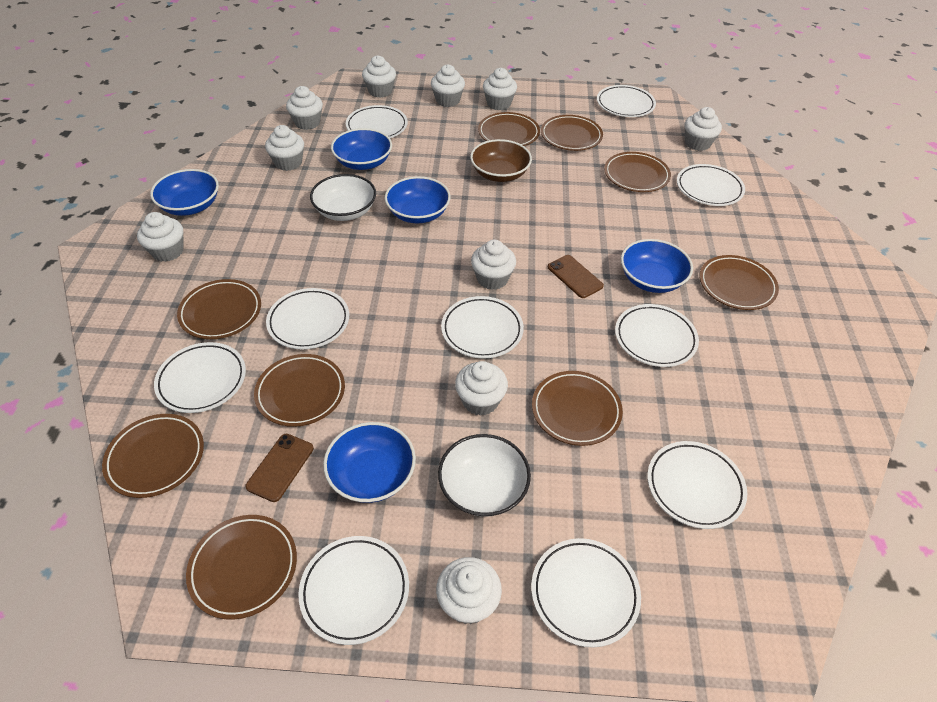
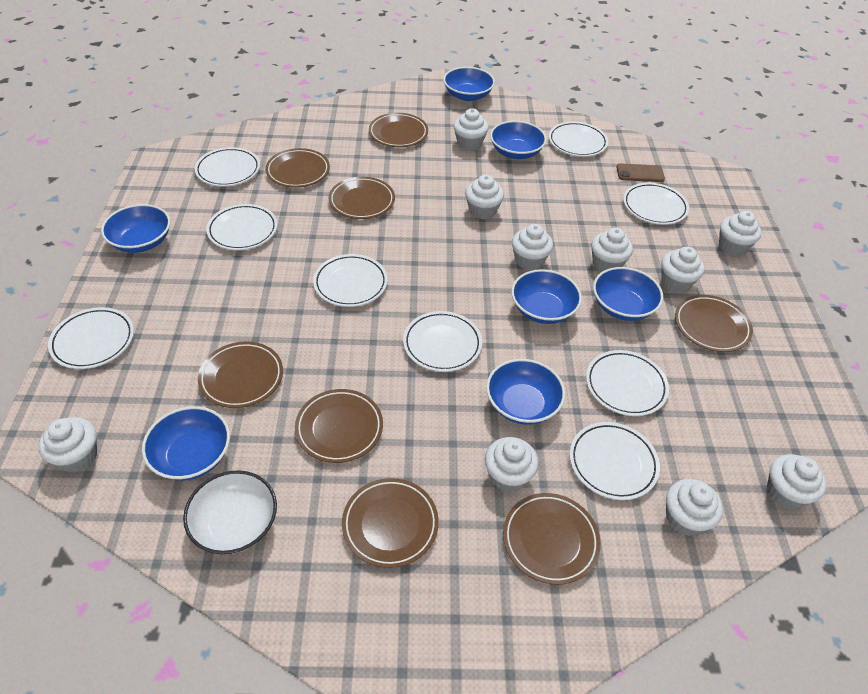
blue bowl: 5 -> 7
brown bowl: 1 -> 0
brown phone: 2 -> 1
brown plate: 9 -> 8
white bowl: 2 -> 1
white plate: 10 -> 9

